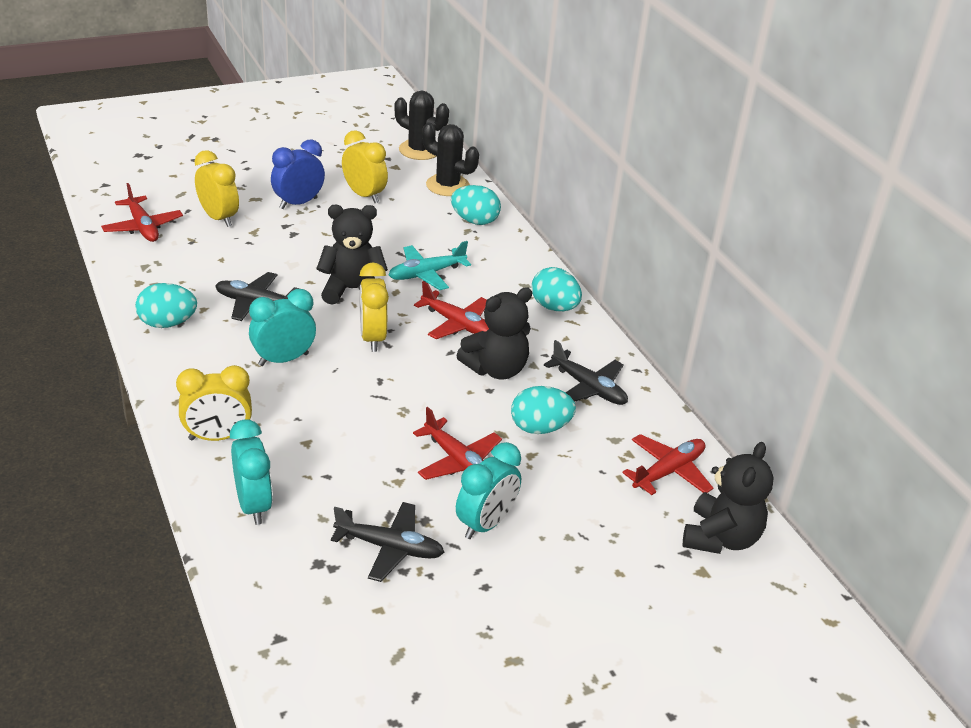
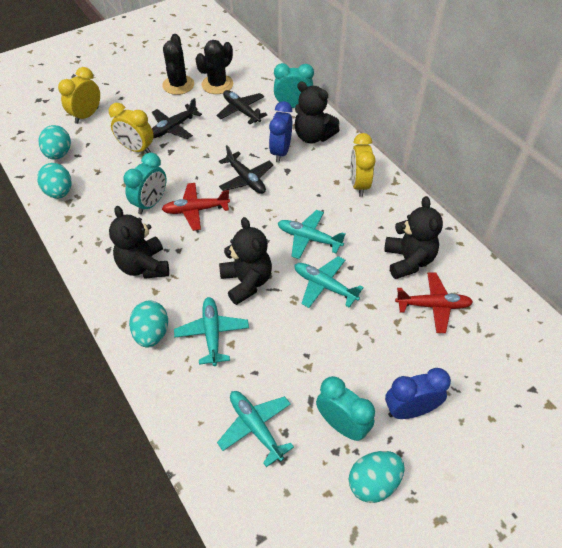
black teddy bear: 3 -> 4
blue clock: 1 -> 2
red plane: 4 -> 2
turquoise plane: 1 -> 4
yellow clock: 4 -> 3

